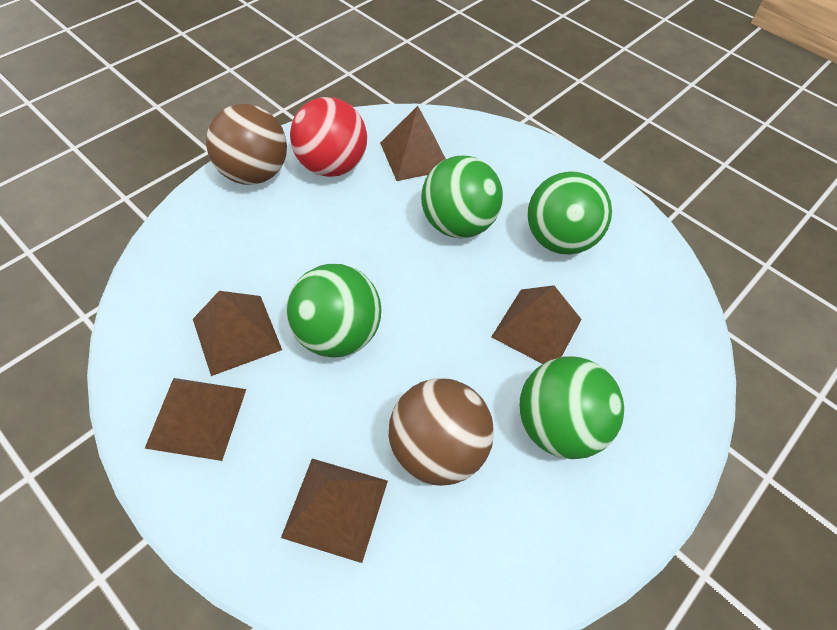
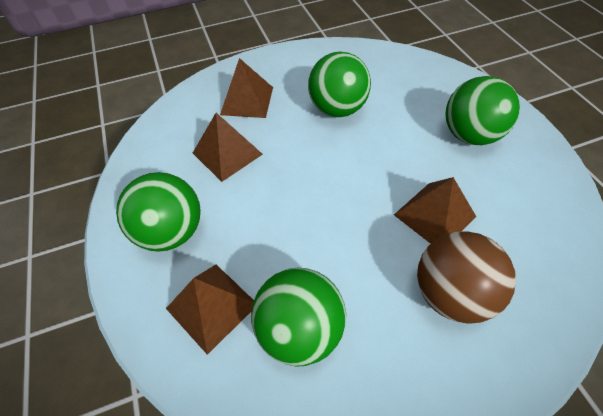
brown ball: 2 -> 1
brown pyramid: 5 -> 4
red ball: 1 -> 0

